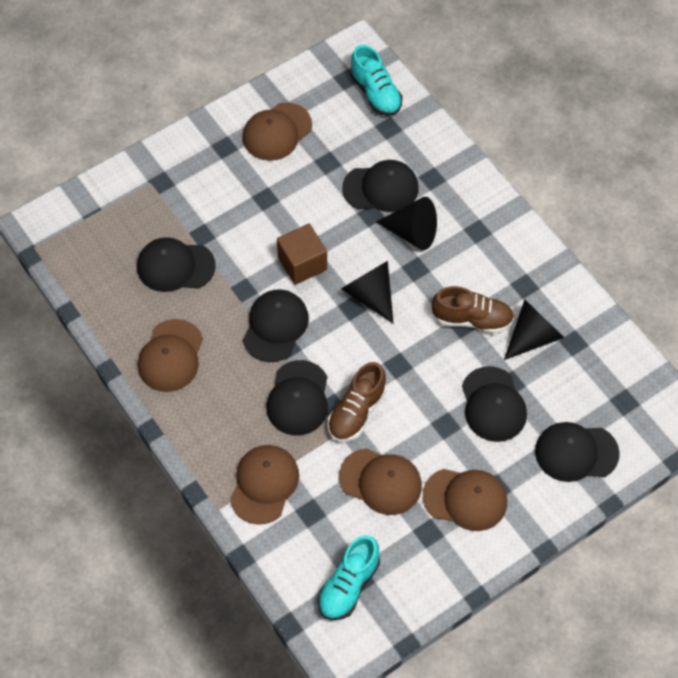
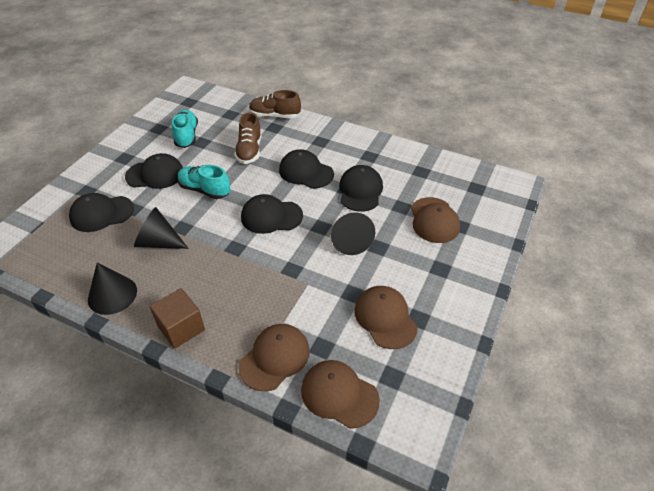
black cap: 6 -> 5
brown cap: 5 -> 4

